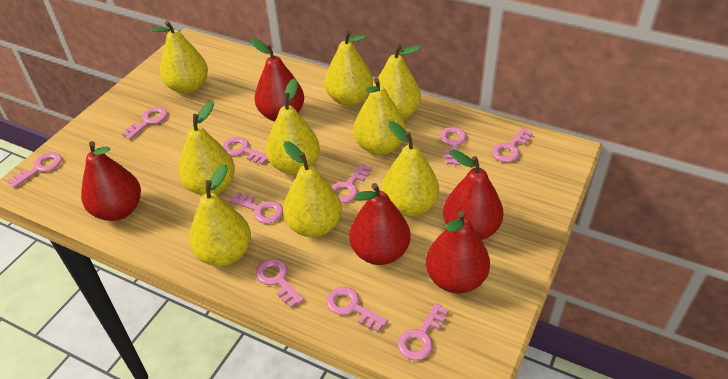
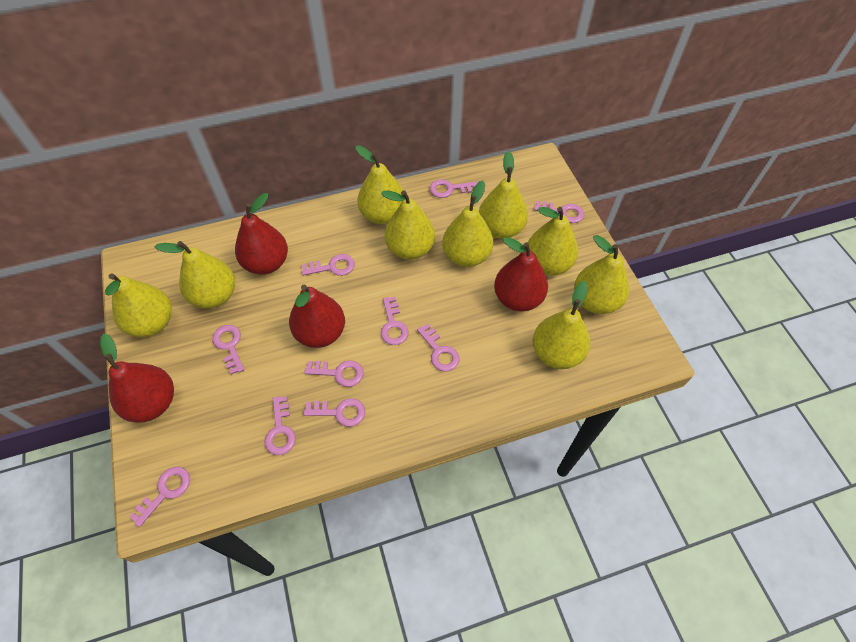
red pear: 5 -> 4

